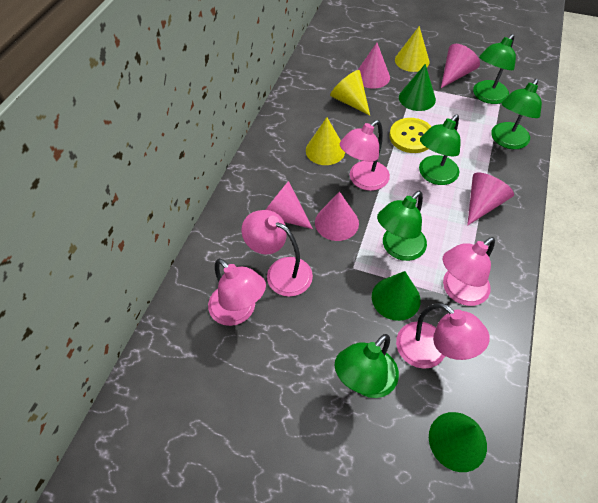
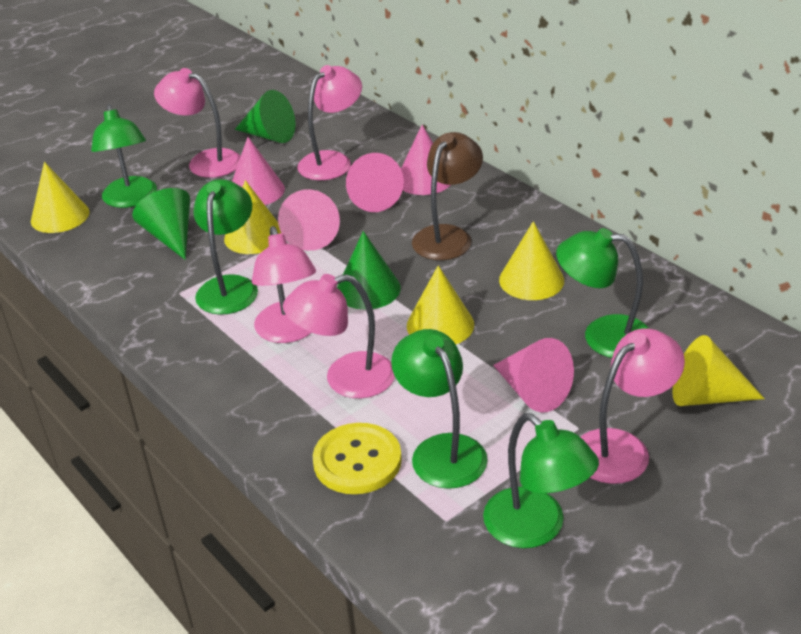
brown lamp: 0 -> 1
yellow cone: 3 -> 5

